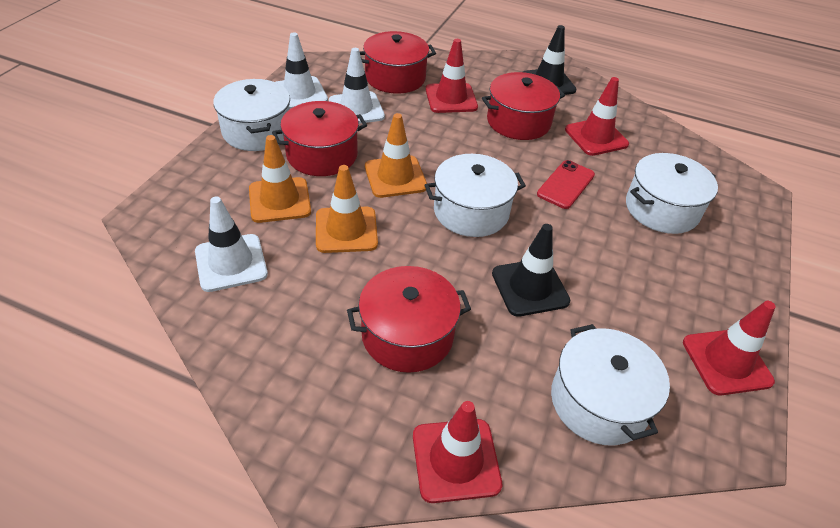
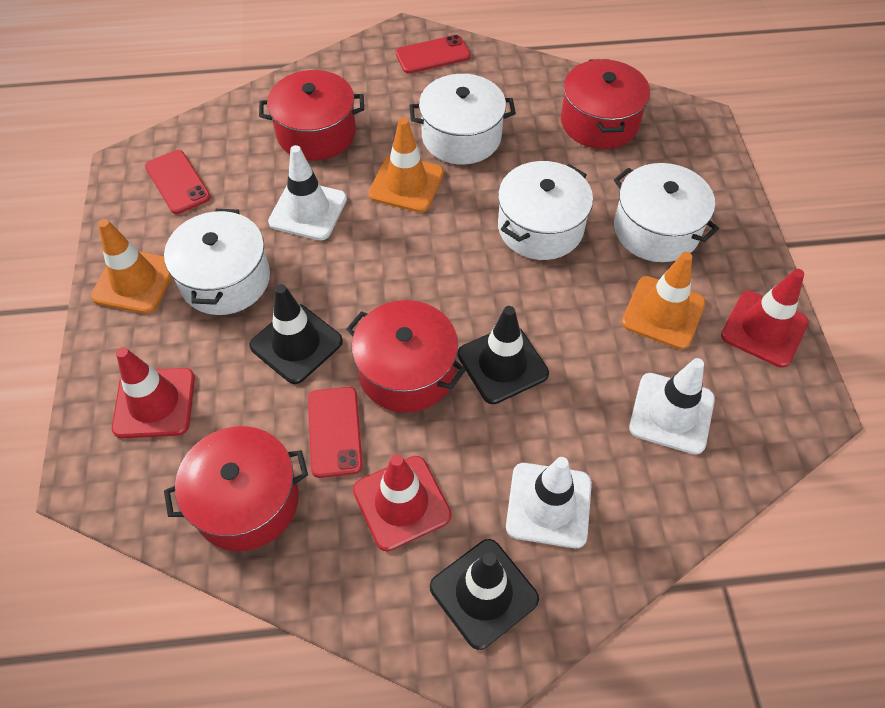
black traffic cone: 2 -> 3
red phone: 1 -> 3
red traffic cone: 4 -> 3

